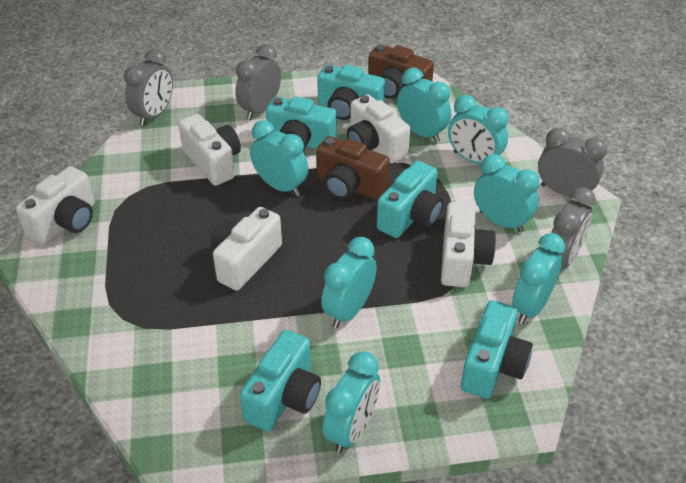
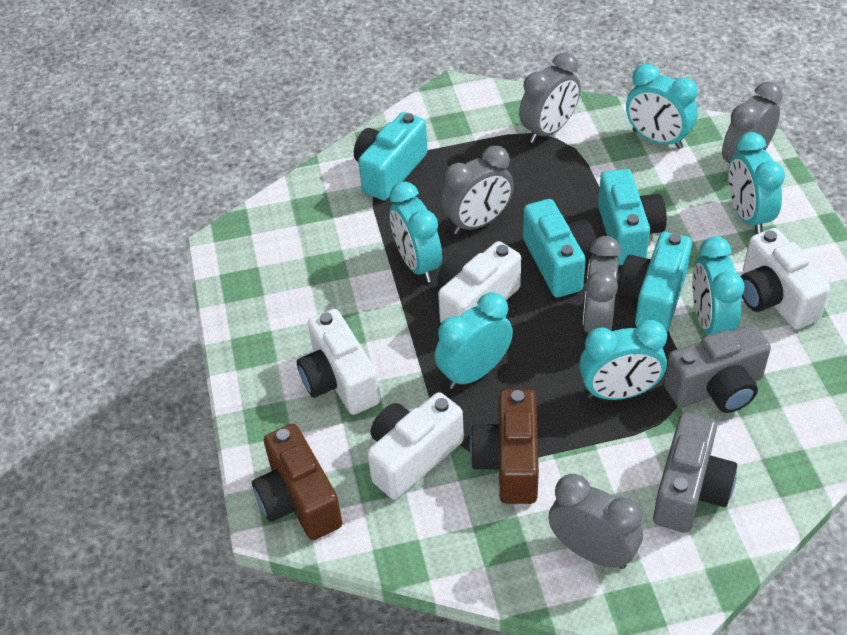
grey camera: 0 -> 2
grey clock: 4 -> 5
turquoise camera: 5 -> 4
turquoise clock: 7 -> 6
white camera: 5 -> 4

